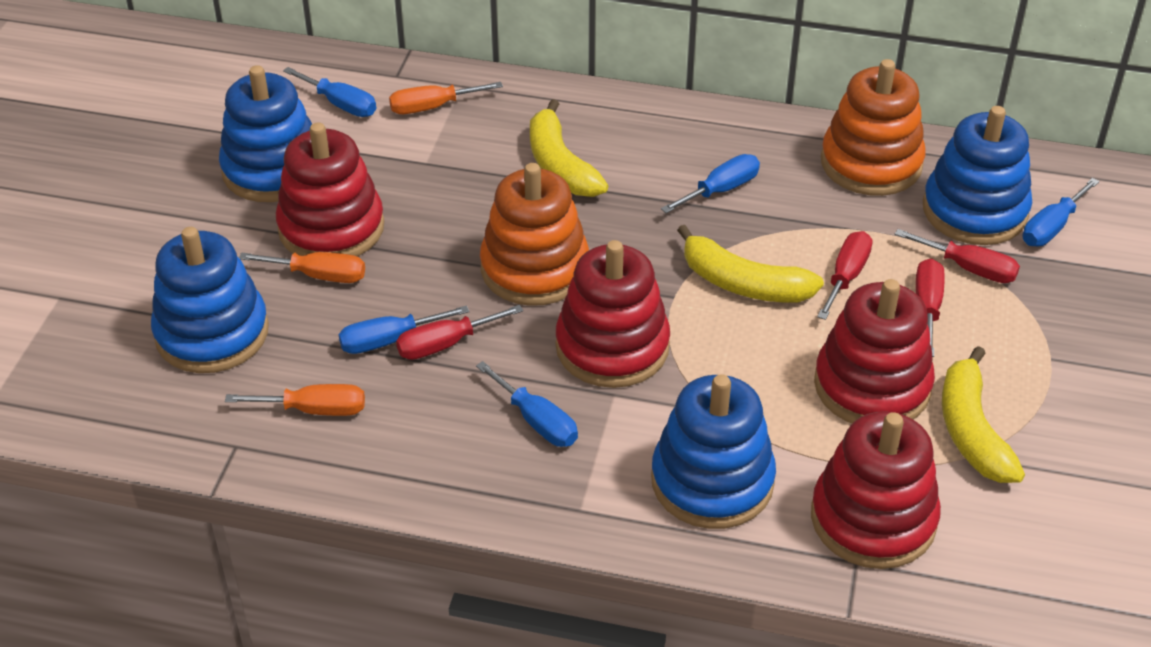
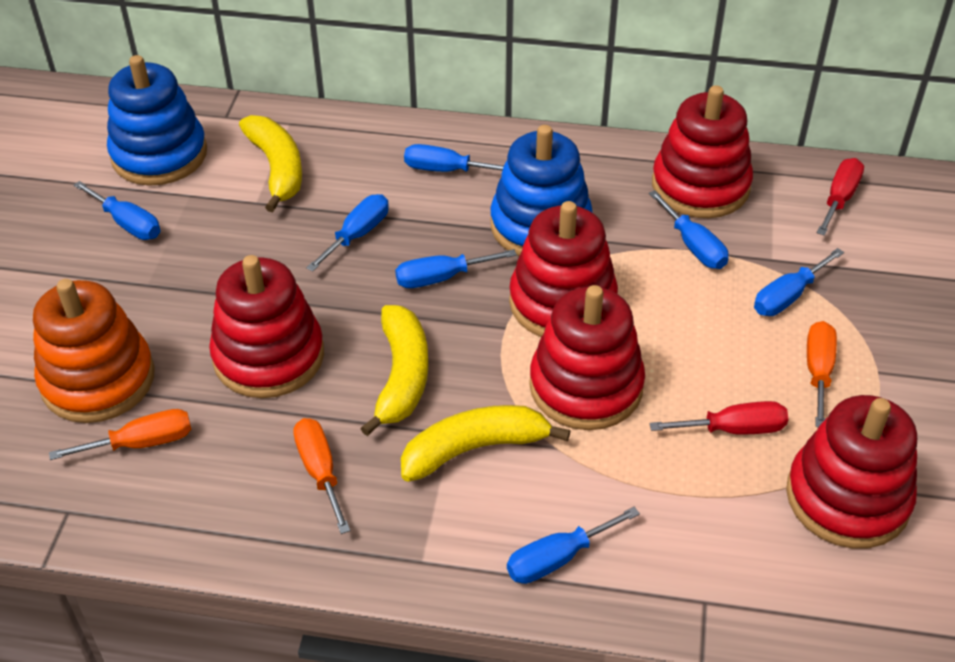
blue screwdriver: 5 -> 7
blue stacking toy: 4 -> 2
orange stacking toy: 2 -> 1
red screwdriver: 4 -> 2
red stacking toy: 4 -> 5

